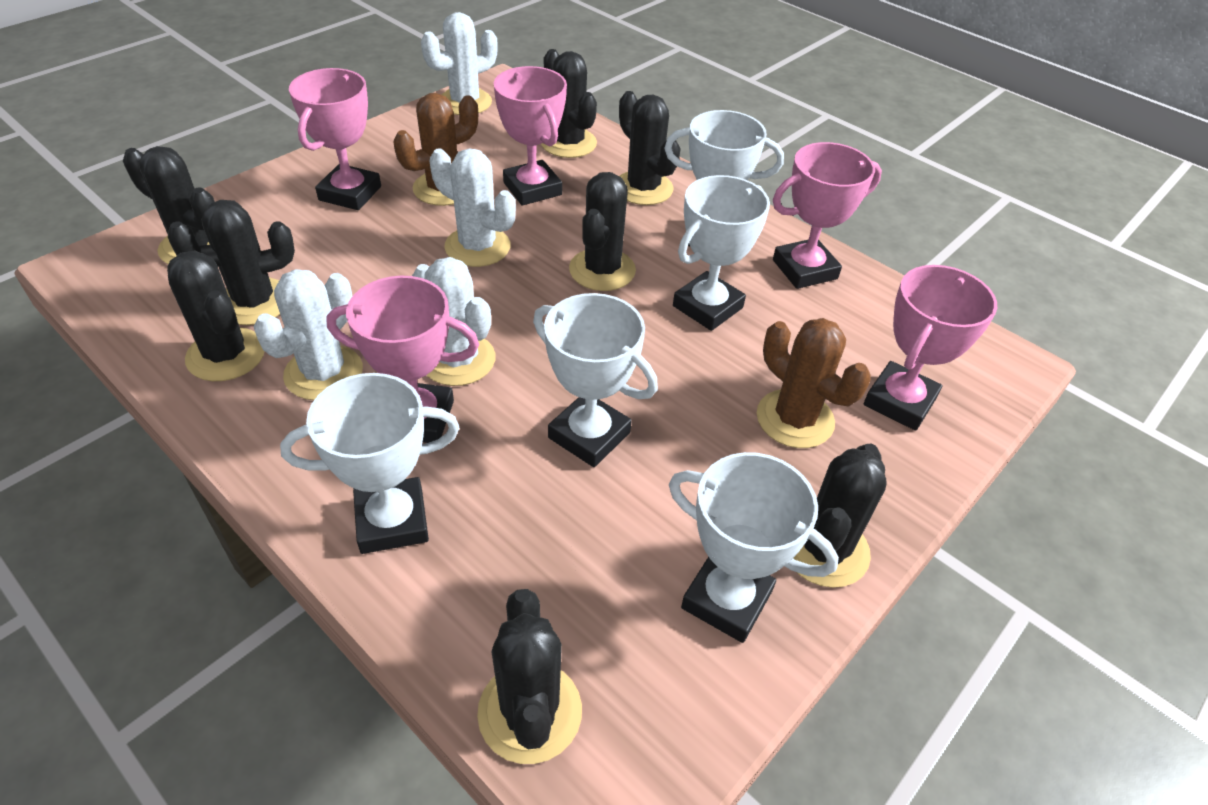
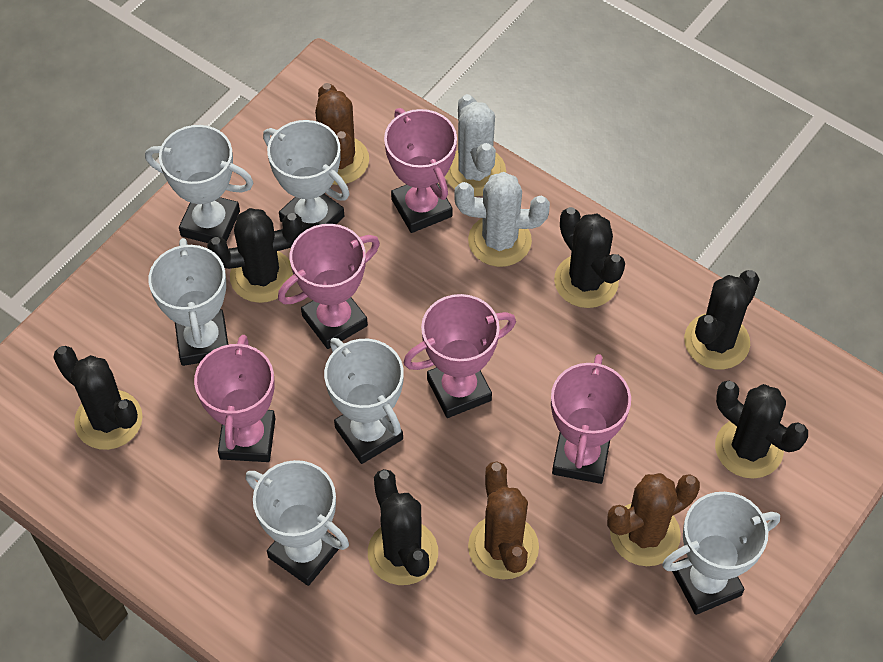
black cactus: 8 -> 6
brown cactus: 2 -> 3
white cactus: 4 -> 2
white trophy: 5 -> 6

